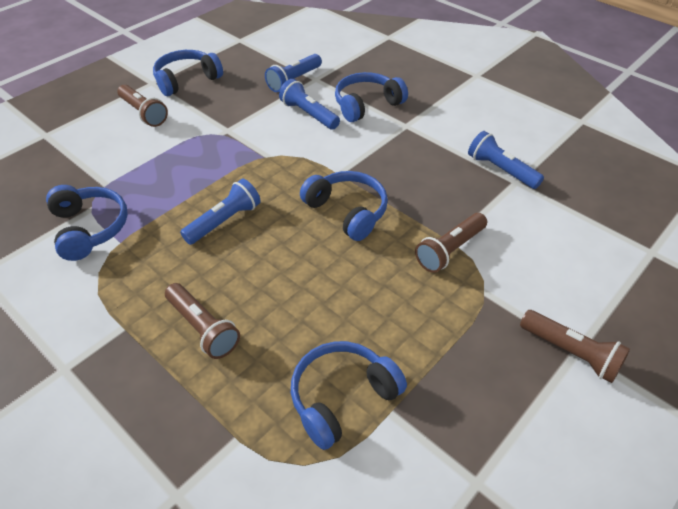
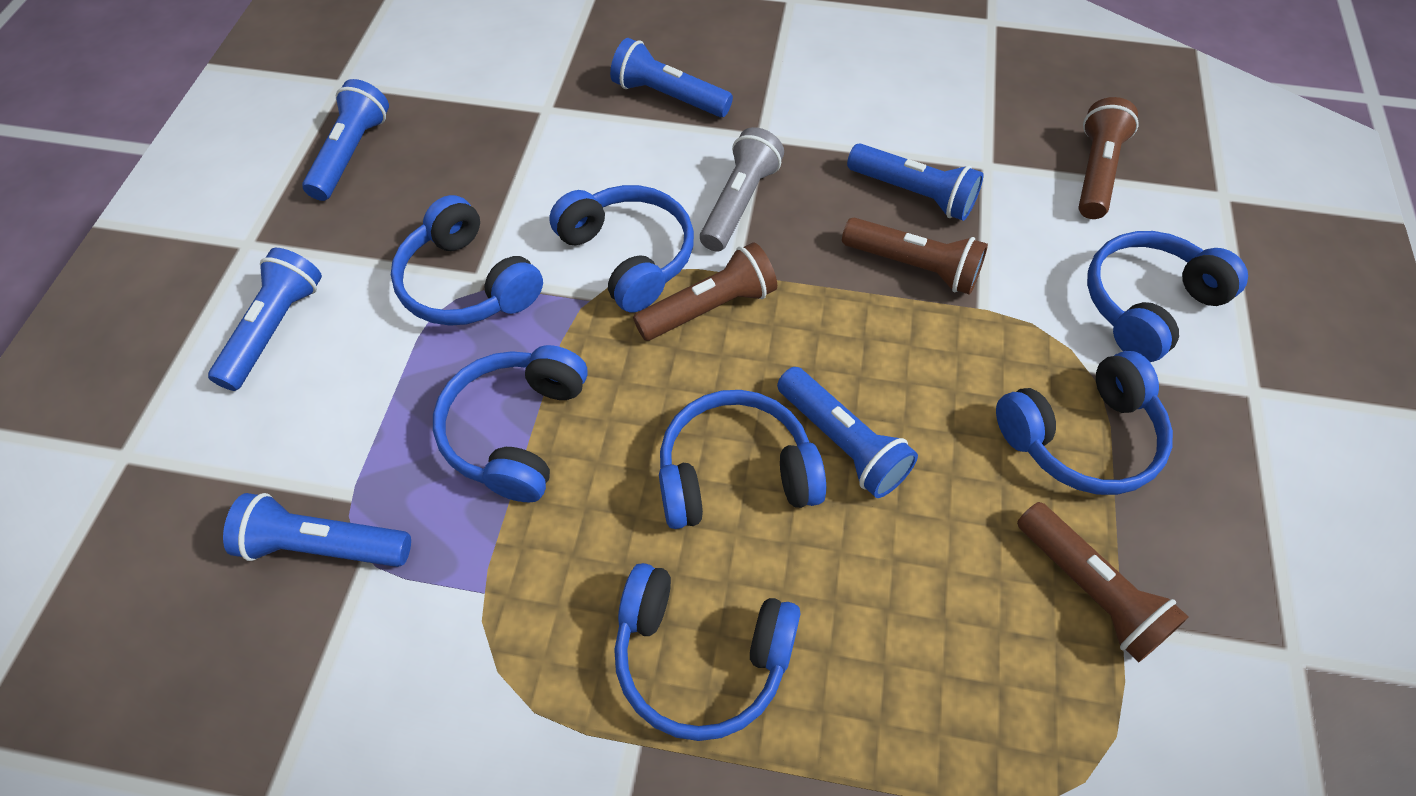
blue flashlight: 4 -> 6
blue headphones: 5 -> 7
grey flashlight: 0 -> 1

